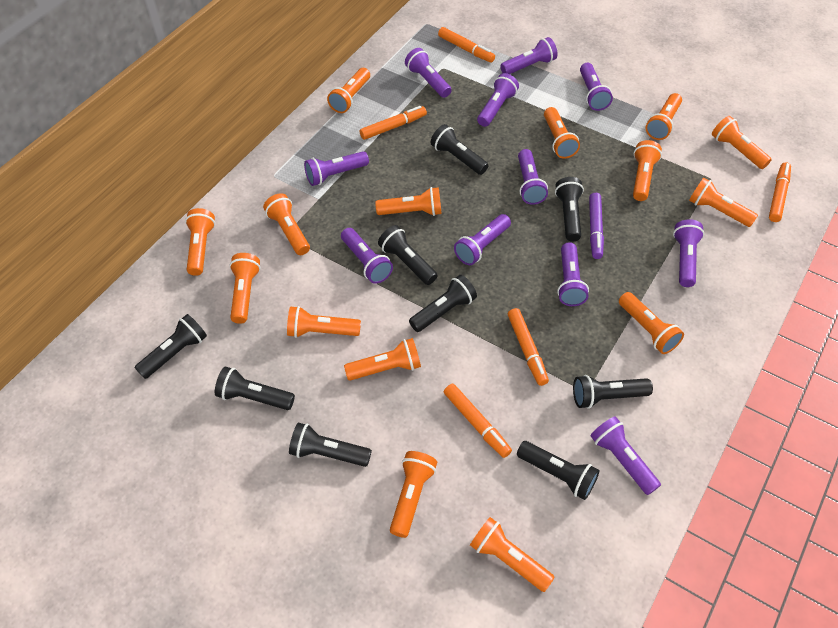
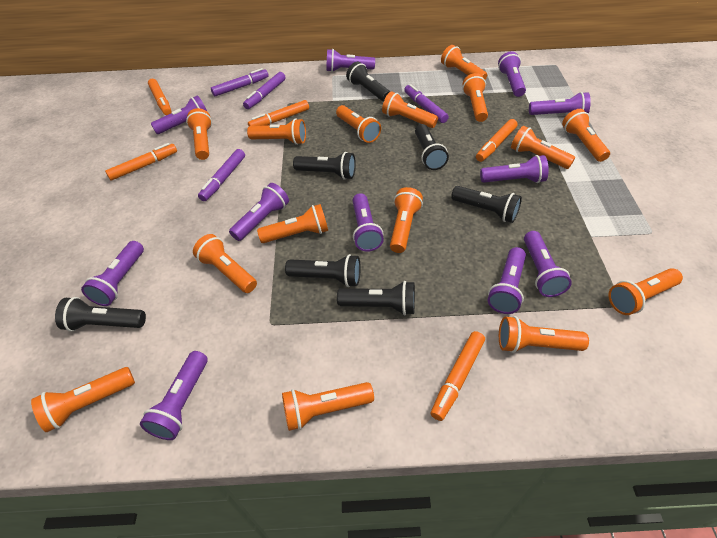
black flashlight: 9 -> 7
purple marker: 1 -> 4

